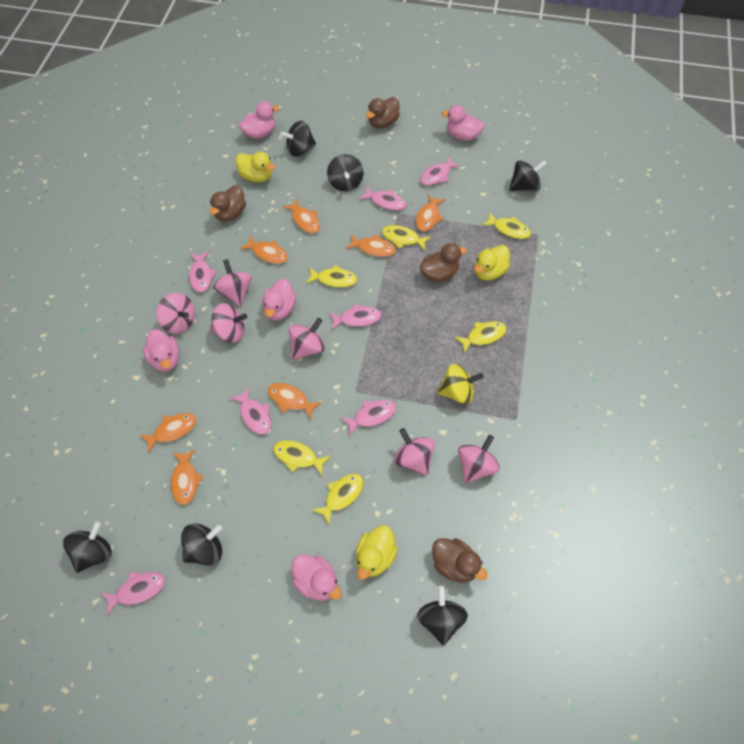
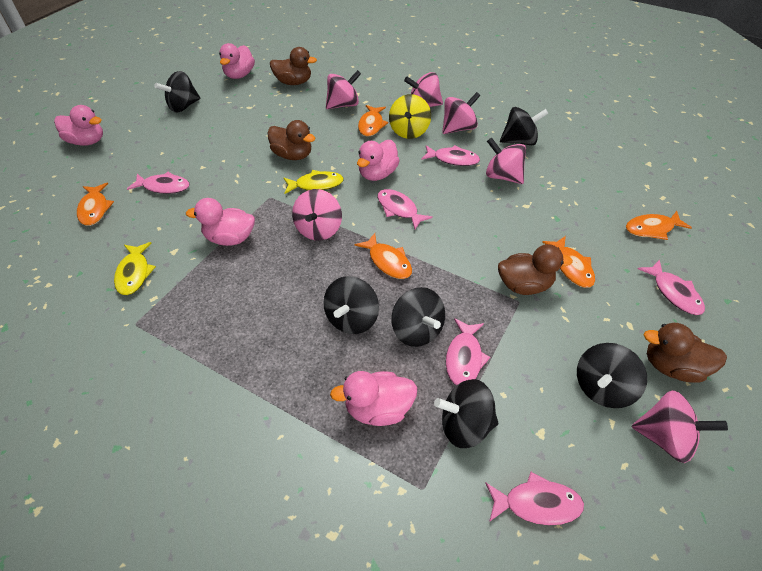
orange fish: 7 -> 5
pink fish: 7 -> 6
yellow duck: 3 -> 0
yellow fish: 6 -> 2

